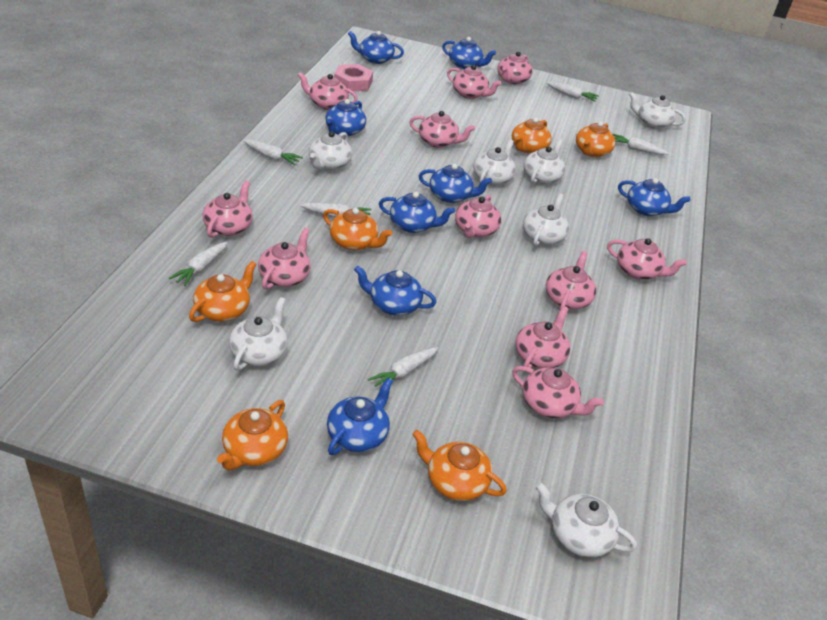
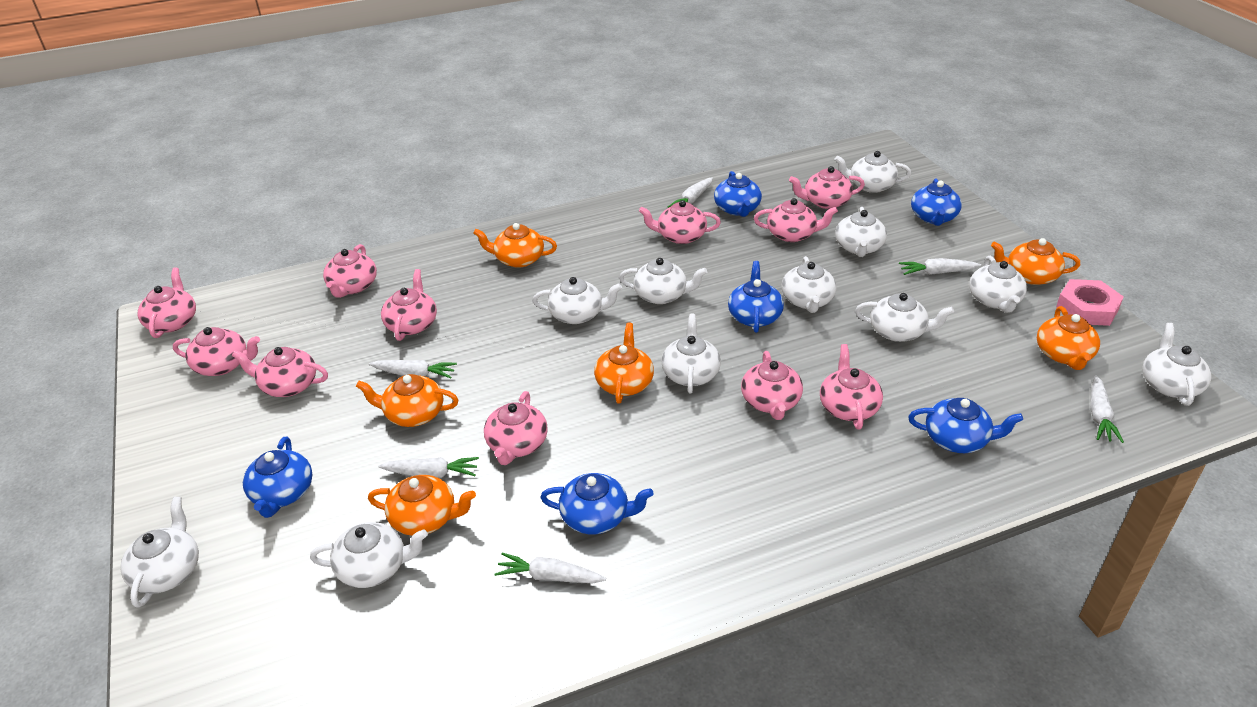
blue teapot: 8 -> 6
white teapot: 7 -> 11

